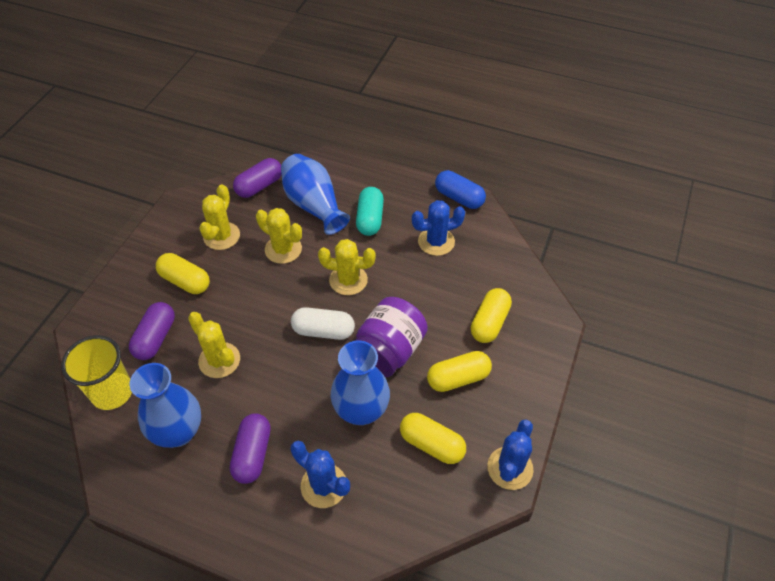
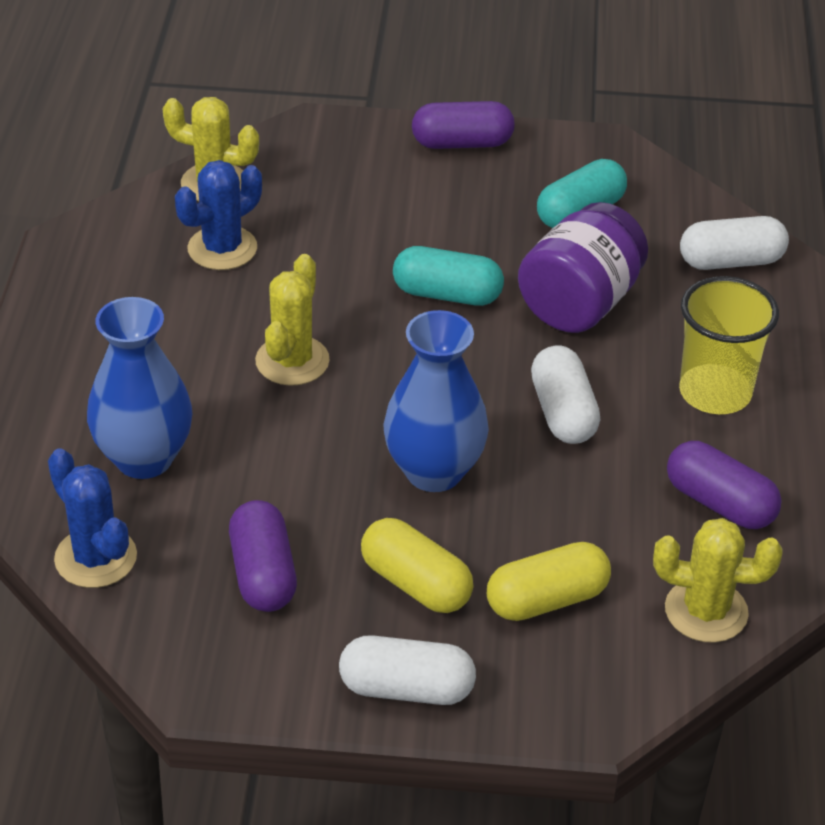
blue cactus: 3 -> 2
blue capsule: 1 -> 0
blue vase: 3 -> 2
turquoise capsule: 1 -> 2
white capsule: 1 -> 3
yellow cactus: 4 -> 3
yellow capsule: 4 -> 2

